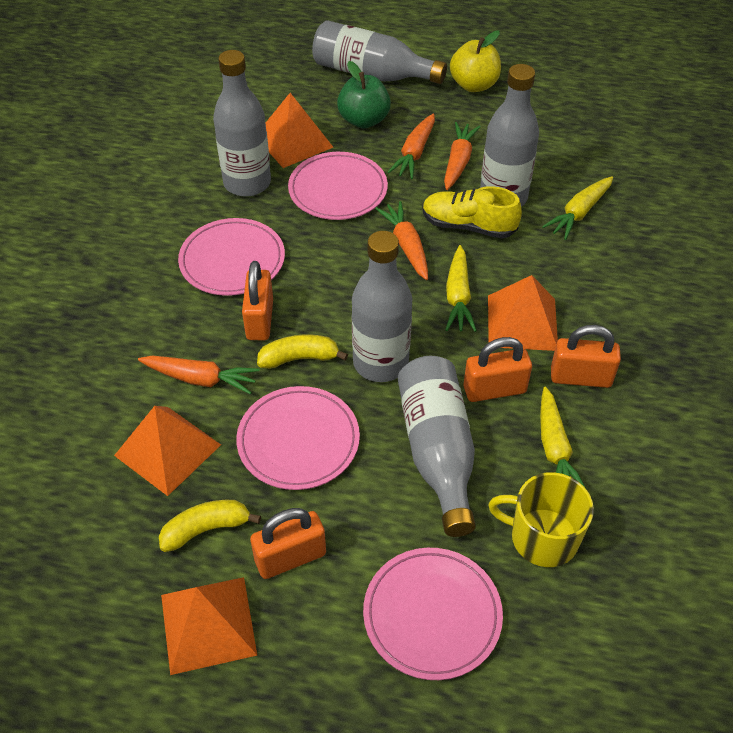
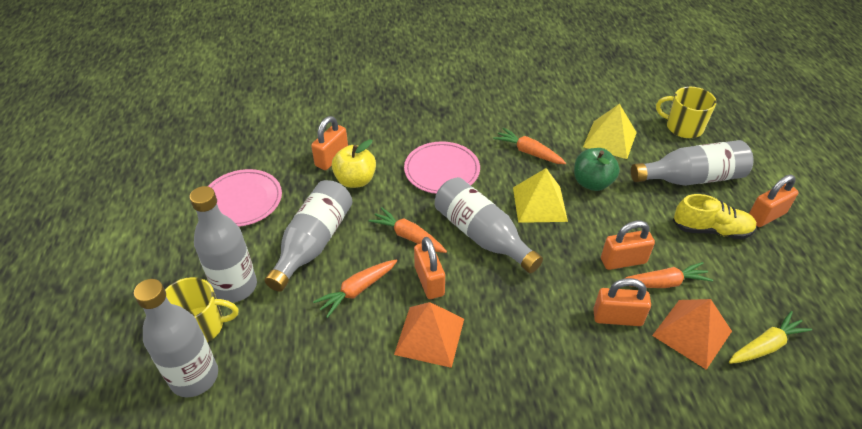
orange padlock: 4 -> 5
orange pyramid: 4 -> 2
pink plate: 4 -> 2
yellow banana: 2 -> 0
yellow carrot: 3 -> 1
yellow mug: 1 -> 2
yellow pyramid: 0 -> 2

